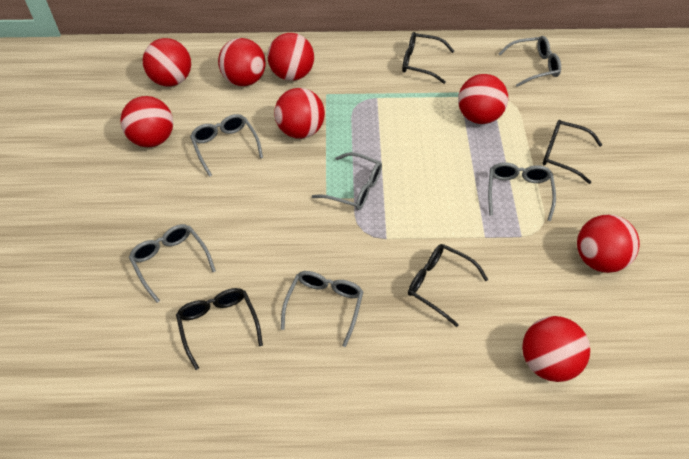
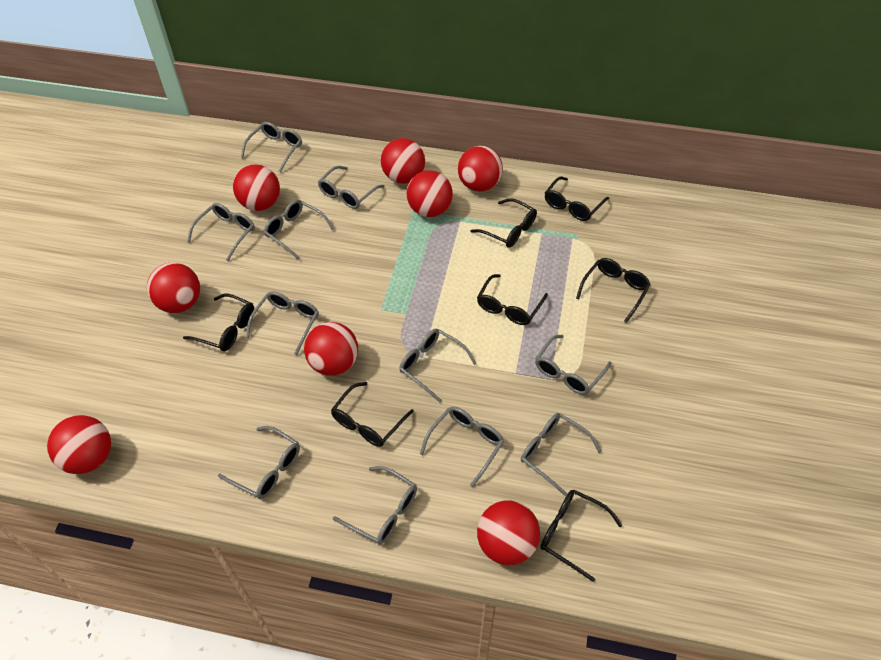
black glasses: 4 -> 7
grey glasses: 6 -> 11

